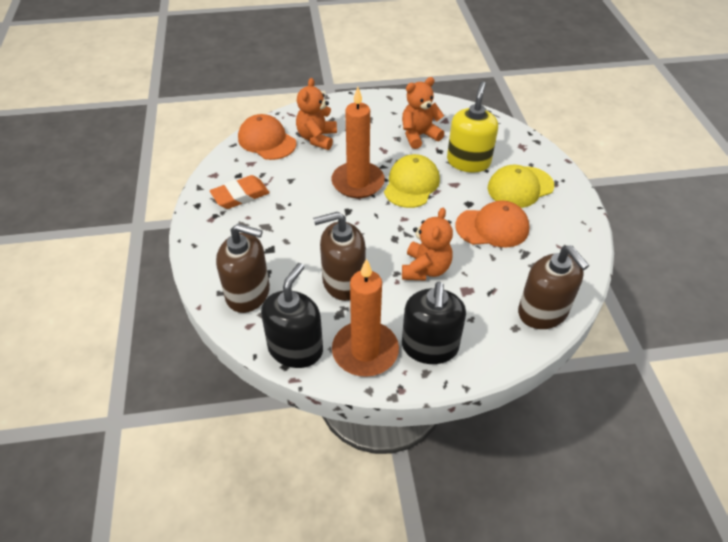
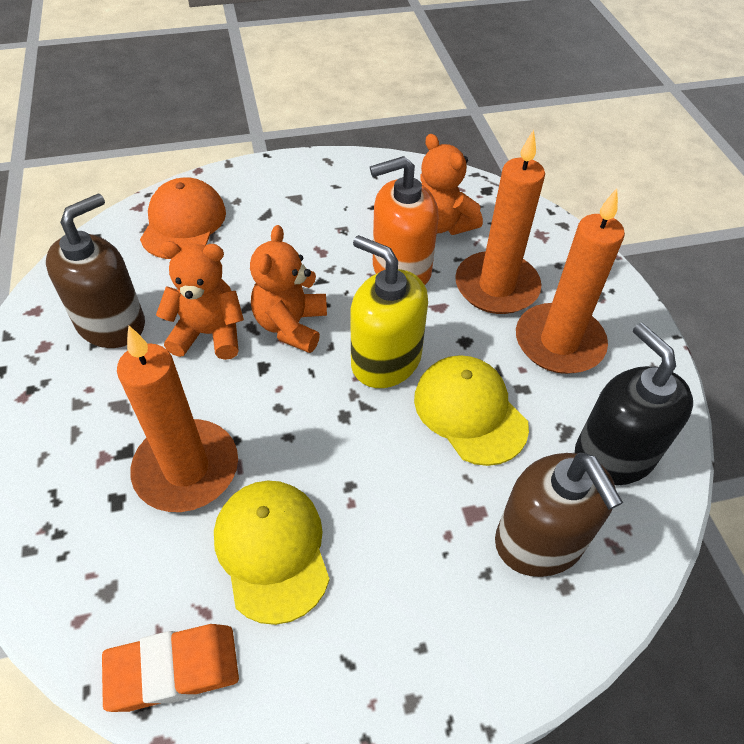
black soap dispenser: 2 -> 1
brown soap dispenser: 3 -> 2
orange candle: 2 -> 3
orange cap: 2 -> 1
orange soap dispenser: 0 -> 1

